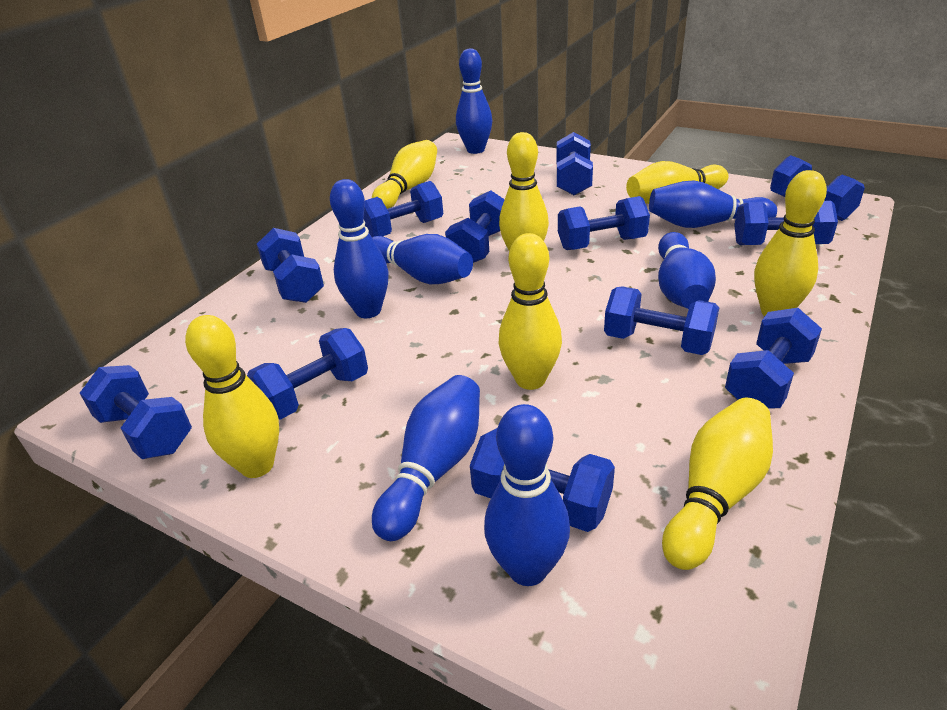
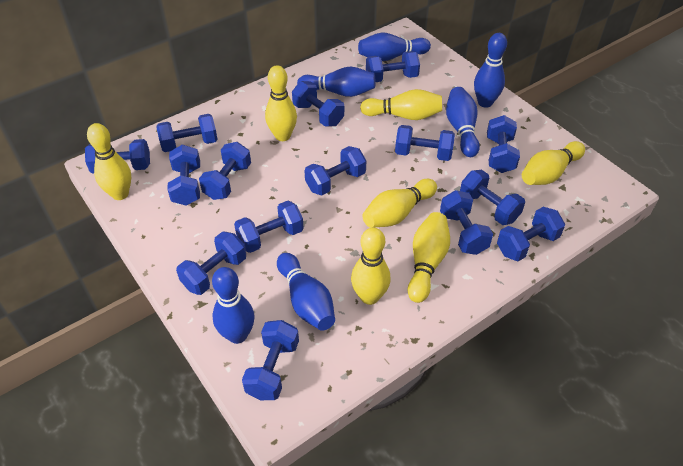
blue bowling pin: 7 -> 6
blue dumbbell: 12 -> 15

